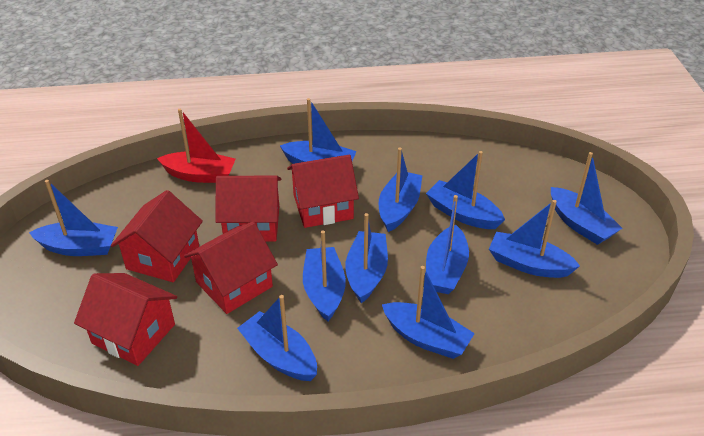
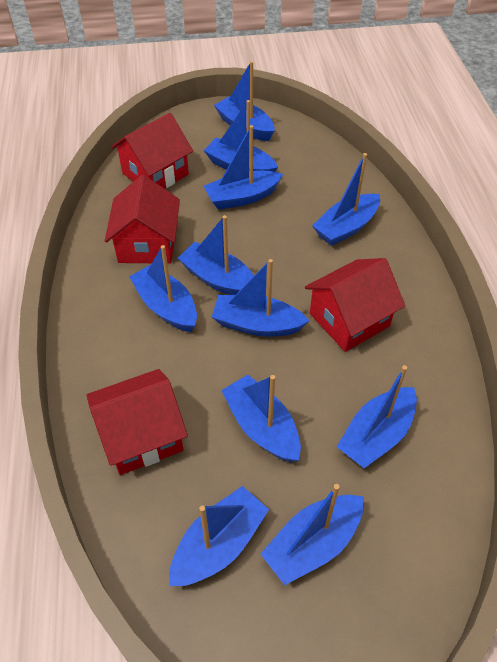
red boat: 1 -> 0
red house: 5 -> 4

